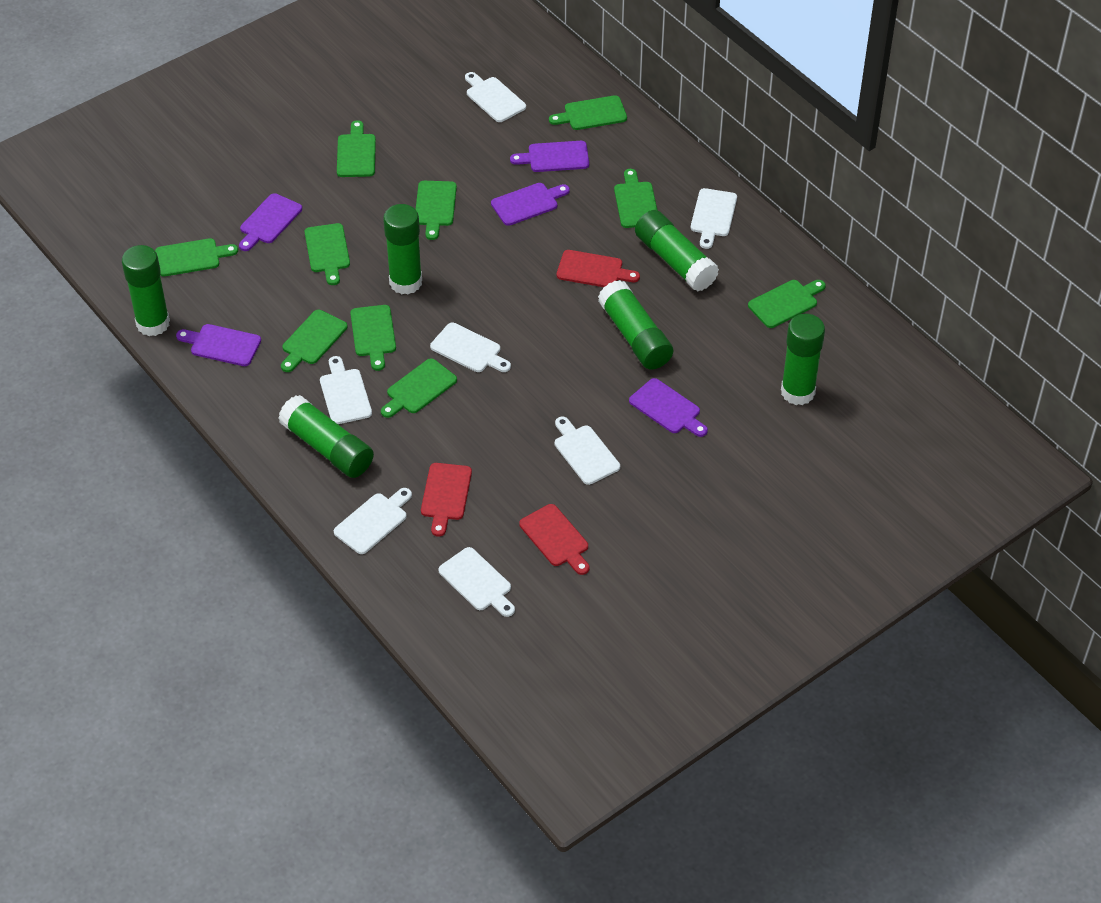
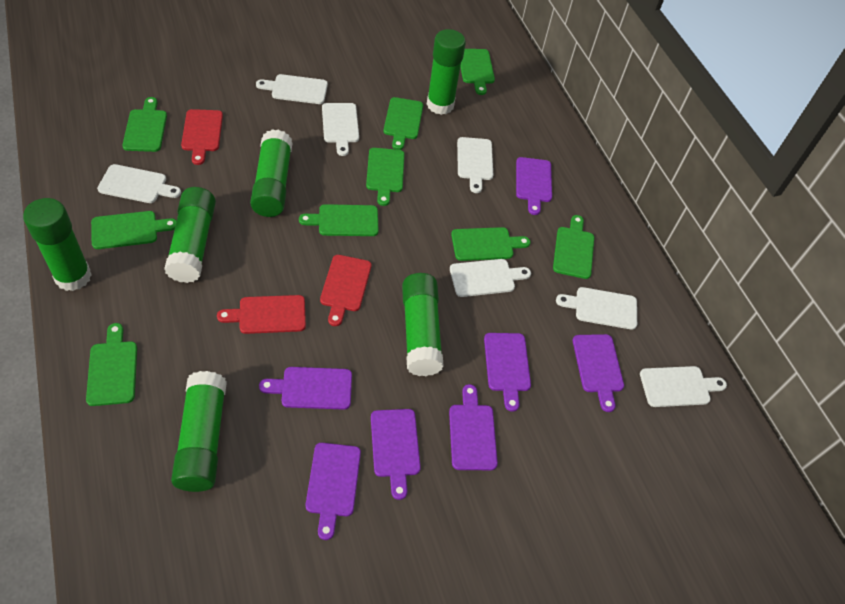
green cutting board: 10 -> 9
purple cutting board: 5 -> 7

